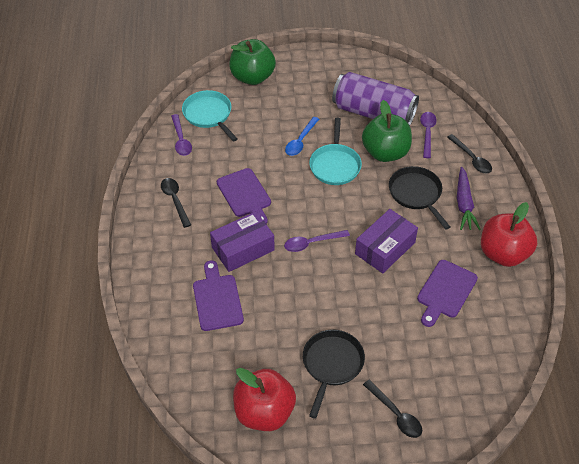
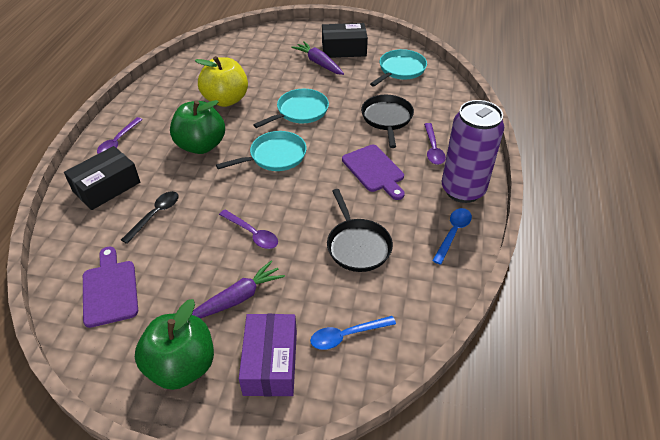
black box: 0 -> 2
black spoon: 3 -> 1
blue spoon: 1 -> 2
purple box: 2 -> 1
purple carrot: 1 -> 2
purple cutting board: 3 -> 2
red apple: 2 -> 0
turquoise pan: 2 -> 3
yellow apple: 0 -> 1

